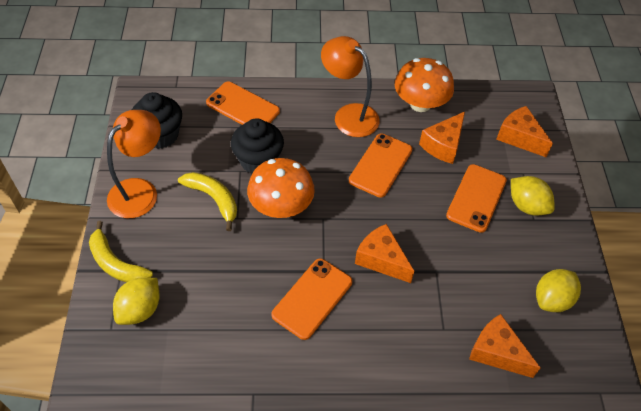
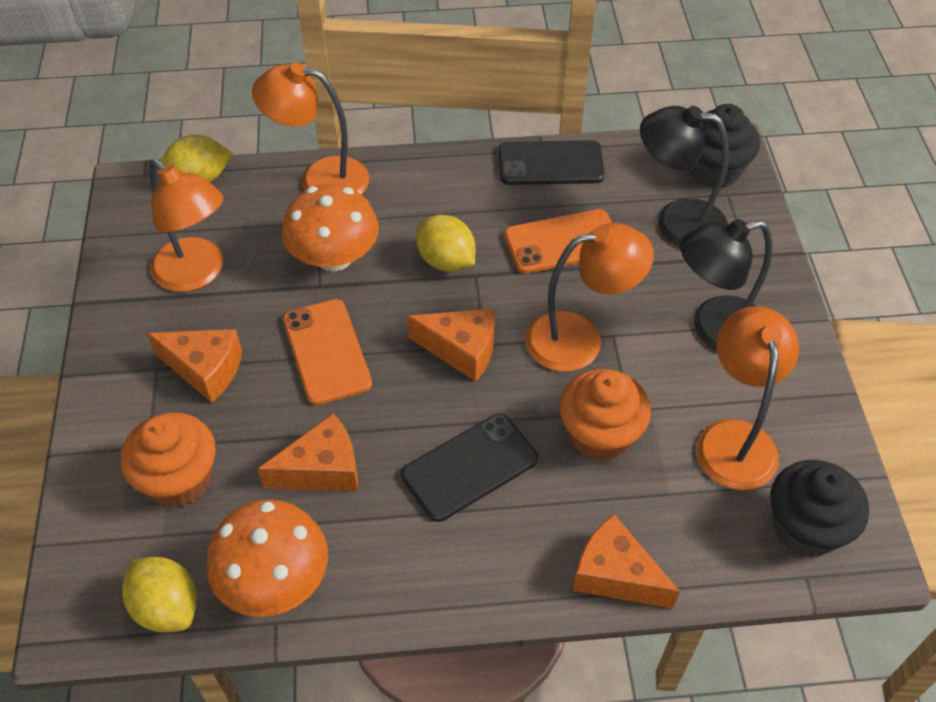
black lamp: 0 -> 2
black phone: 0 -> 2
orange cupcake: 0 -> 2
orange lamp: 2 -> 4
orange phone: 4 -> 2
yellow banana: 2 -> 0

